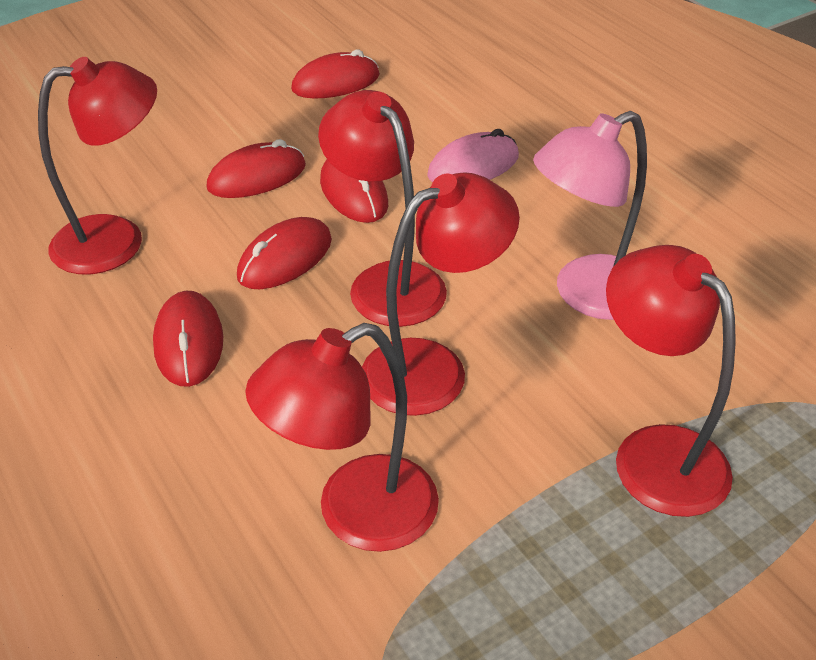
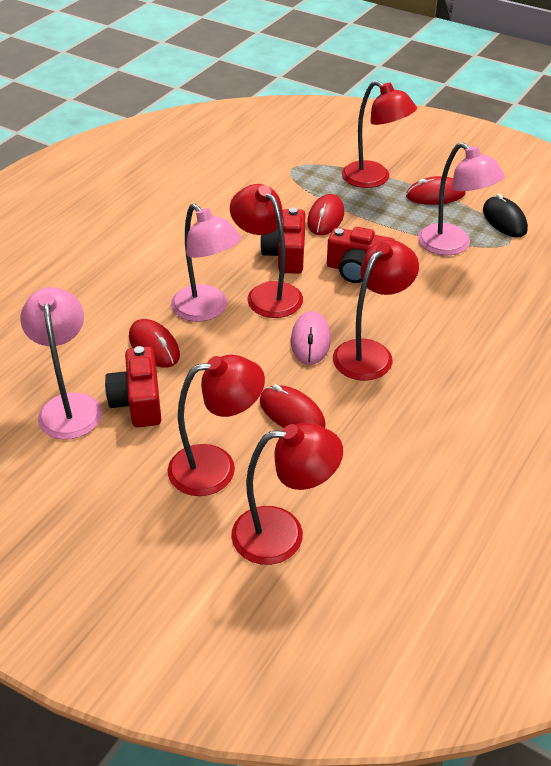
black mouse: 0 -> 1
pink lamp: 1 -> 3
red camera: 0 -> 3
red mouse: 5 -> 4

